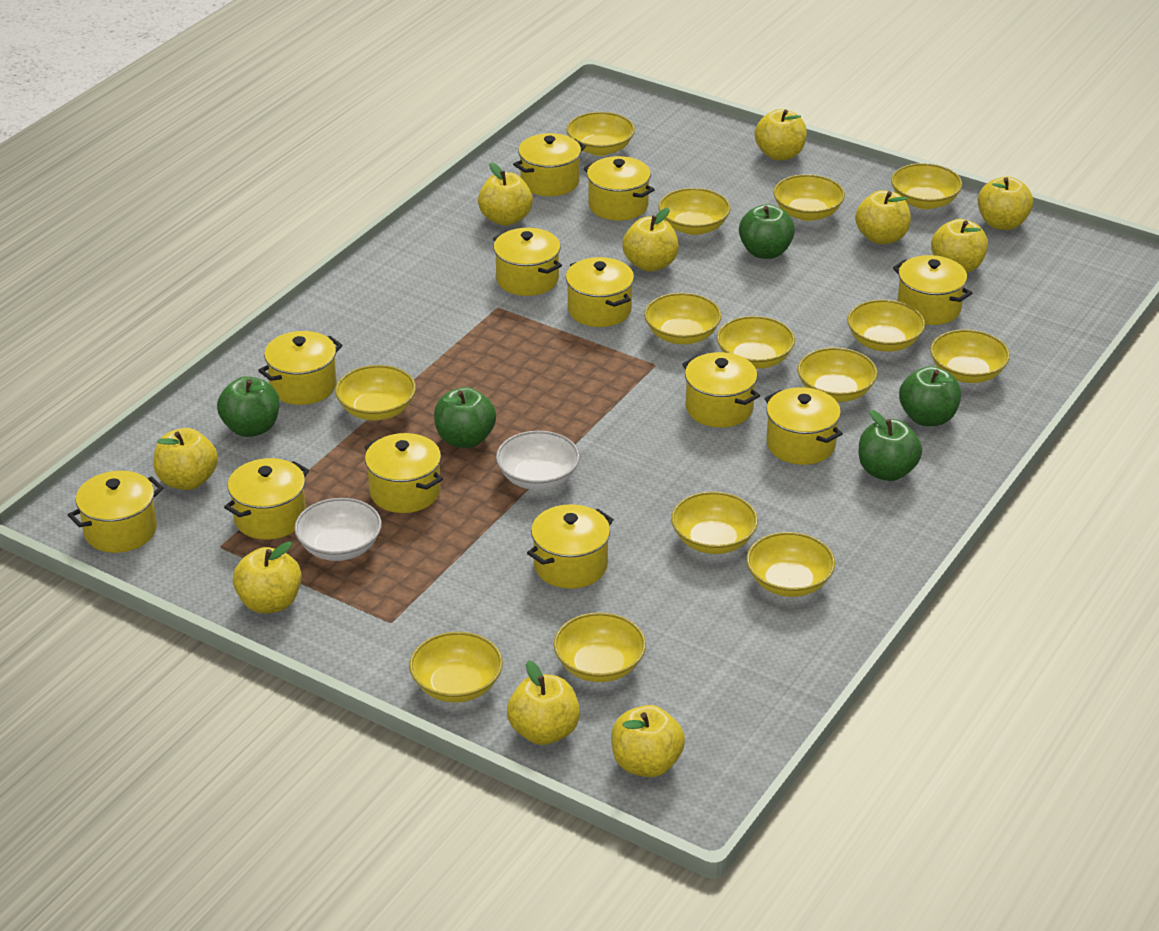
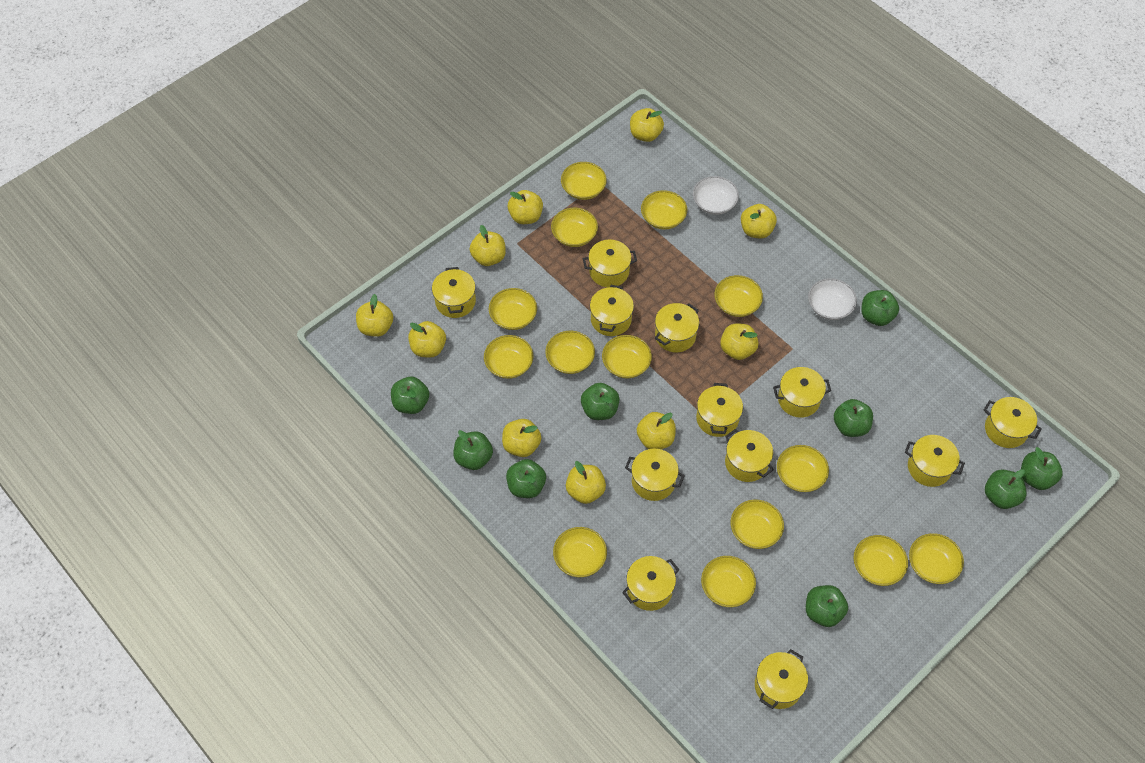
green apple: 5 -> 9

